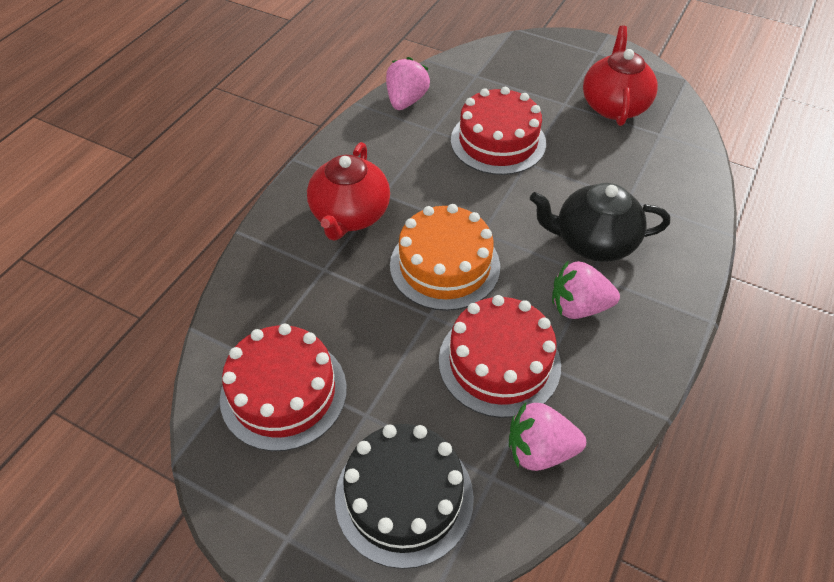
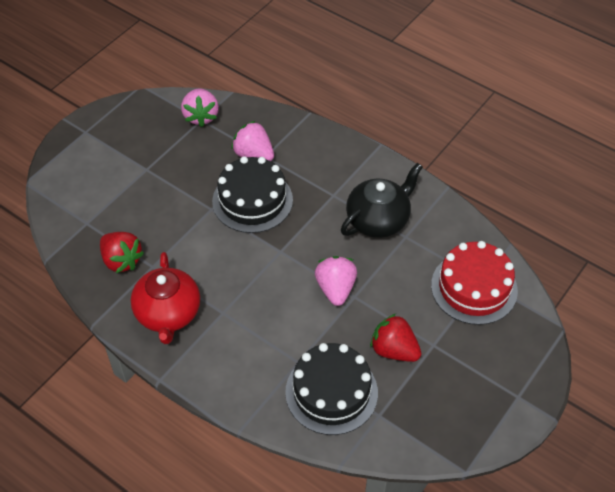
black cake: 1 -> 2
orange cake: 1 -> 0
red cake: 3 -> 1
red strawberry: 0 -> 2
red teapot: 2 -> 1

